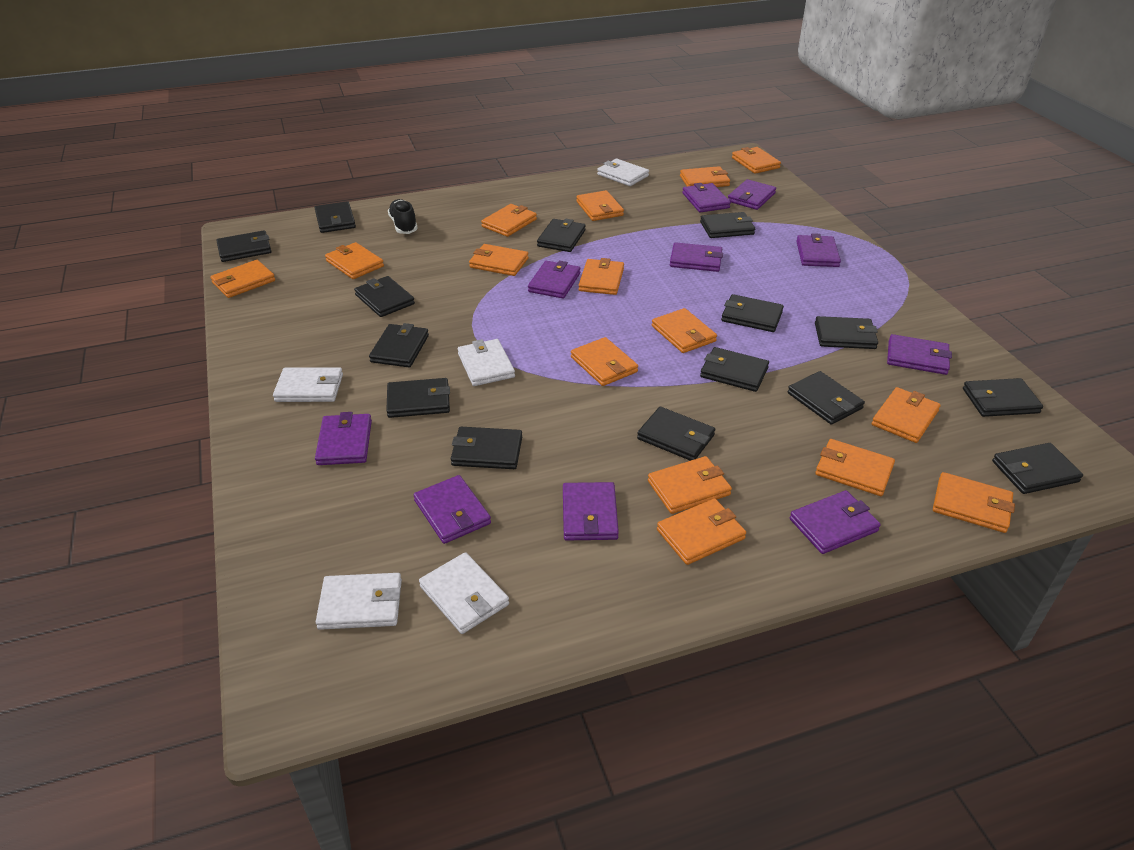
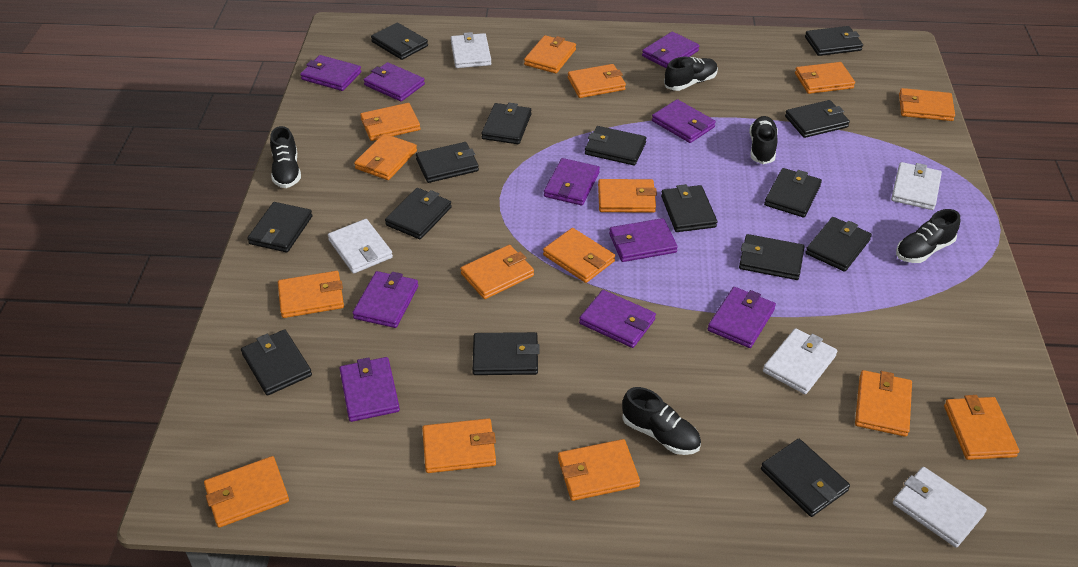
black shoe: 1 -> 5

